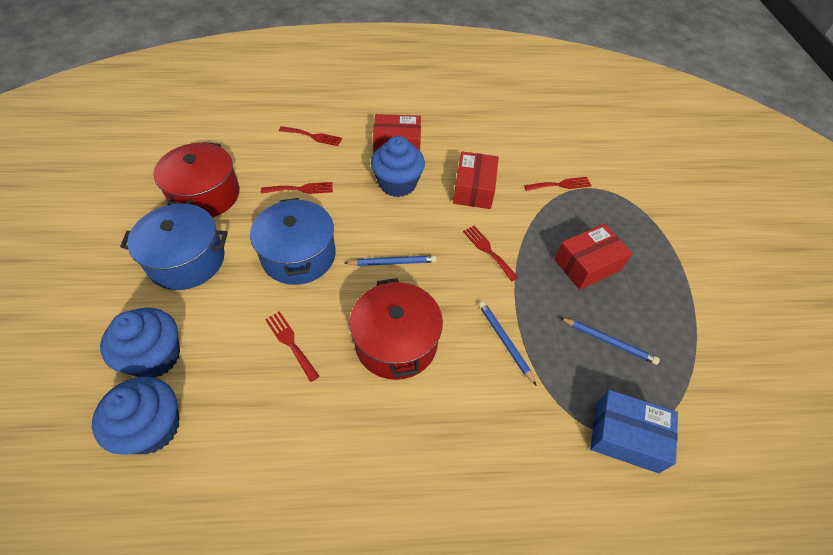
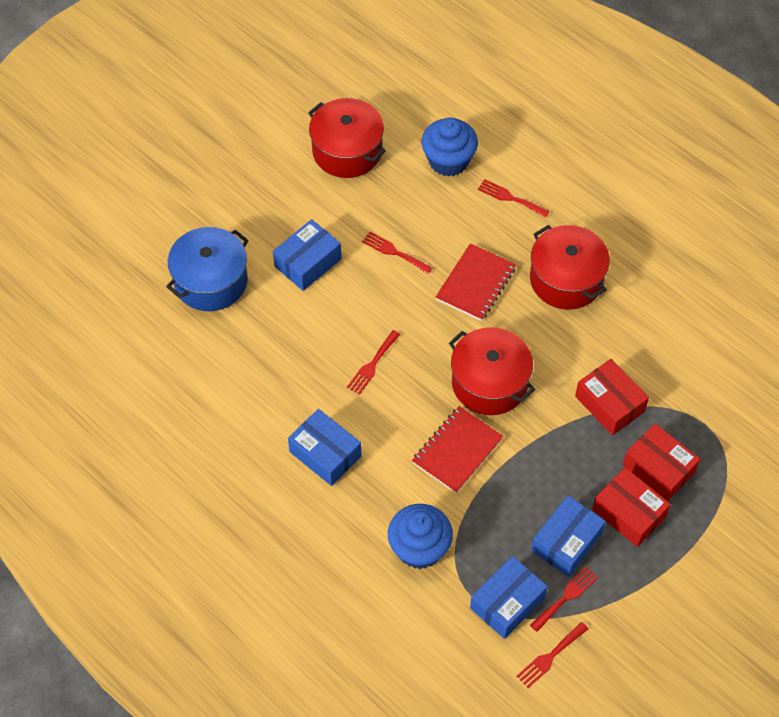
blue box: 1 -> 4
blue cupcake: 3 -> 2
blue pencil: 3 -> 0
blue pot: 2 -> 1
red notebook: 0 -> 2
red pot: 2 -> 3

